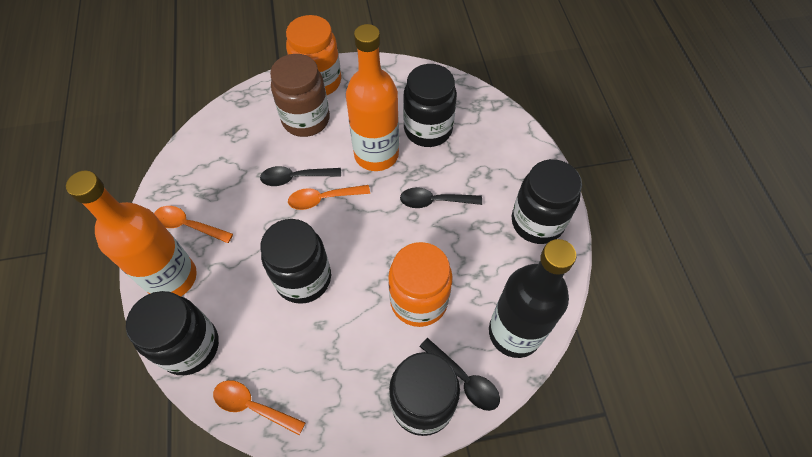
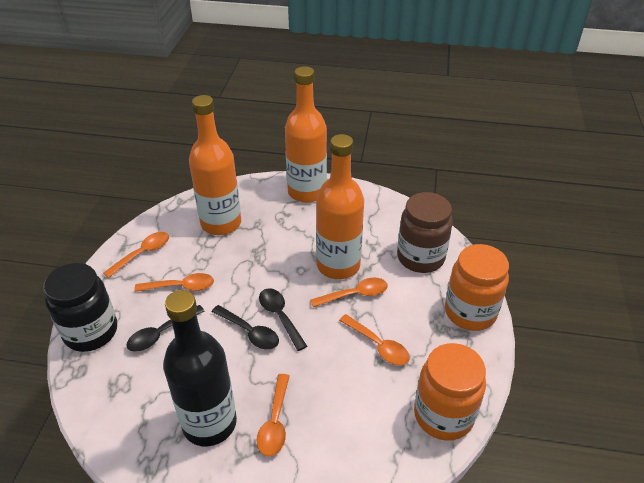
black jar: 5 -> 1
orange bottle: 2 -> 3
orange spoon: 3 -> 5

